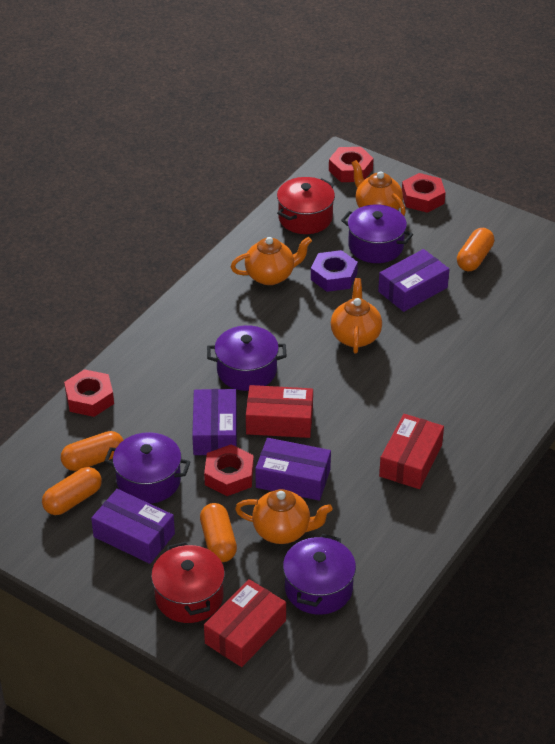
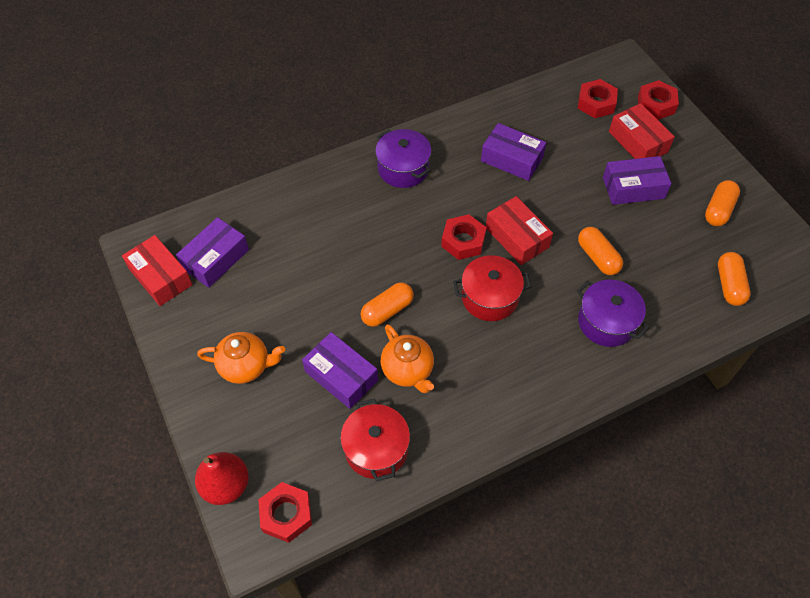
orange teapot: 4 -> 2
purple nut: 1 -> 0
purple pot: 4 -> 2
red pear: 0 -> 1

